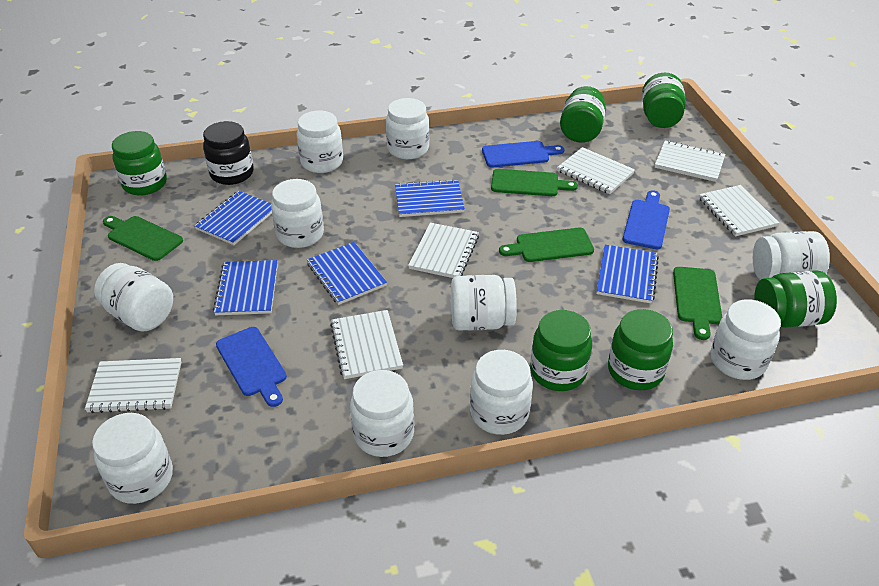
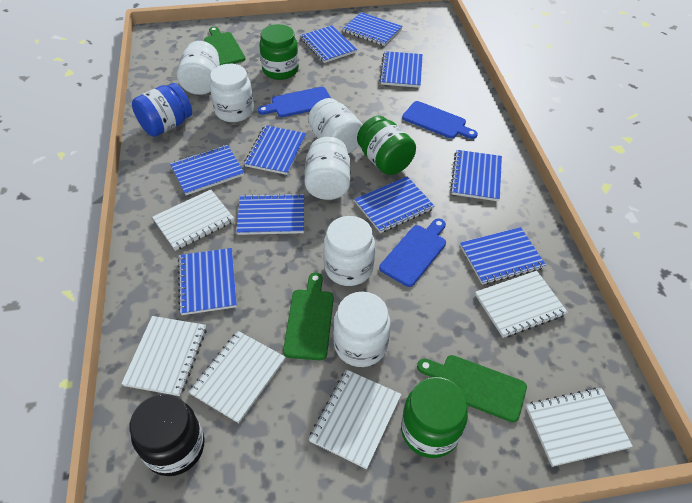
blue jar: 0 -> 1
blue notebook: 5 -> 10
green cutting board: 4 -> 3
green jar: 6 -> 3
white jar: 10 -> 6

